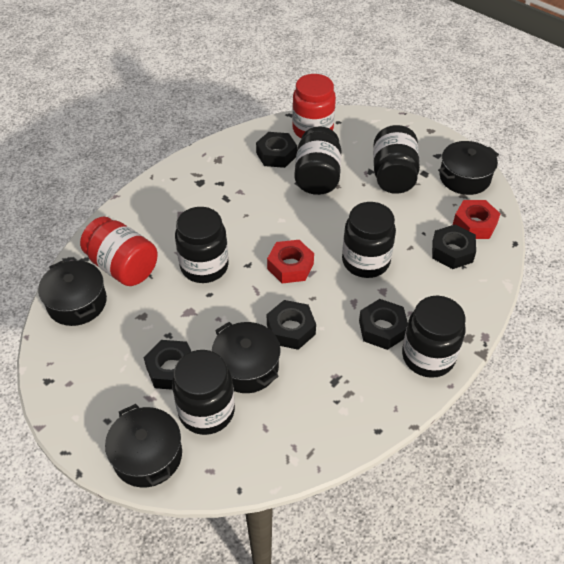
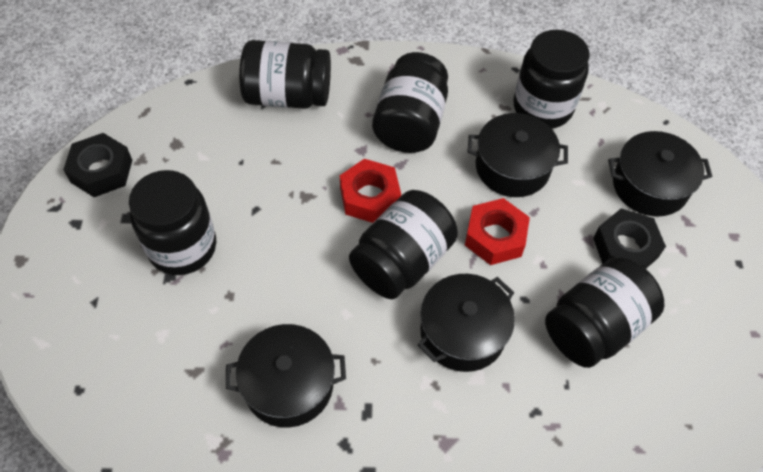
black nut: 5 -> 2
red jar: 2 -> 0

